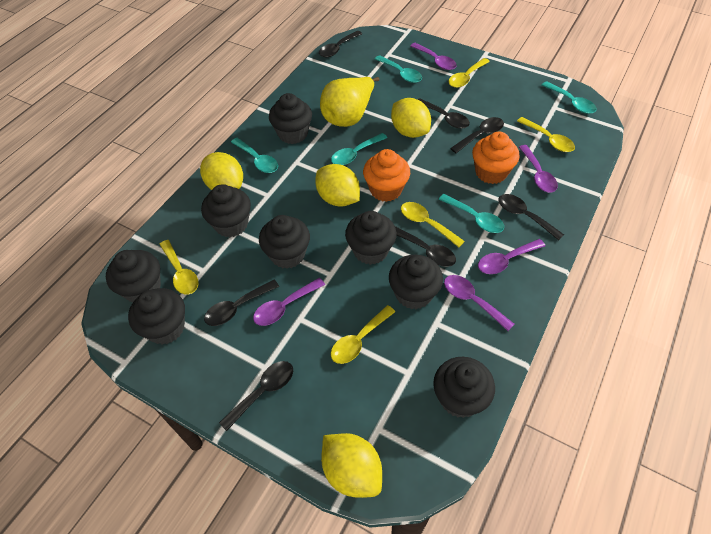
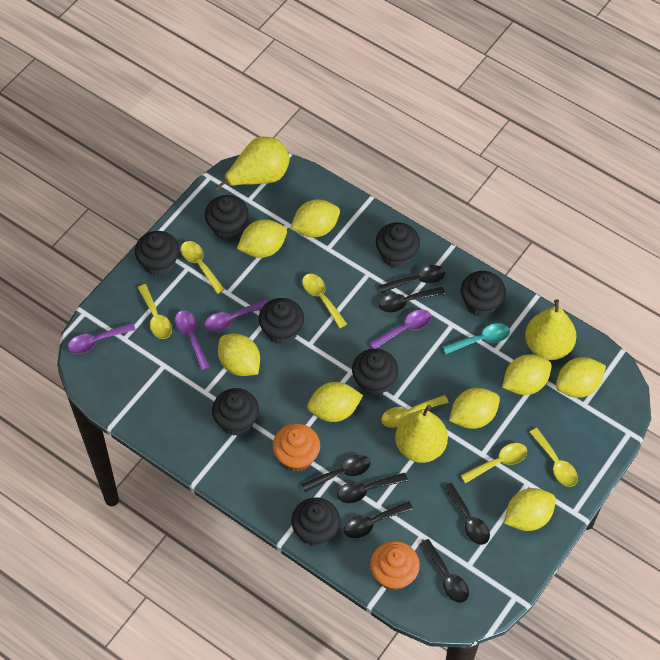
purple spoon: 5 -> 4
turquoise spoon: 5 -> 1
yellow lemon: 4 -> 8
yellow pear: 1 -> 3
yellow spoon: 5 -> 6

